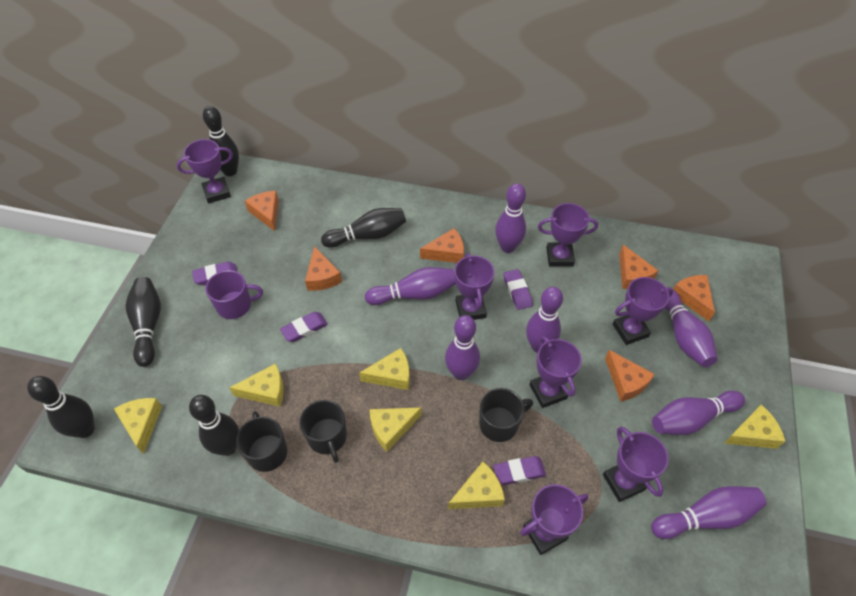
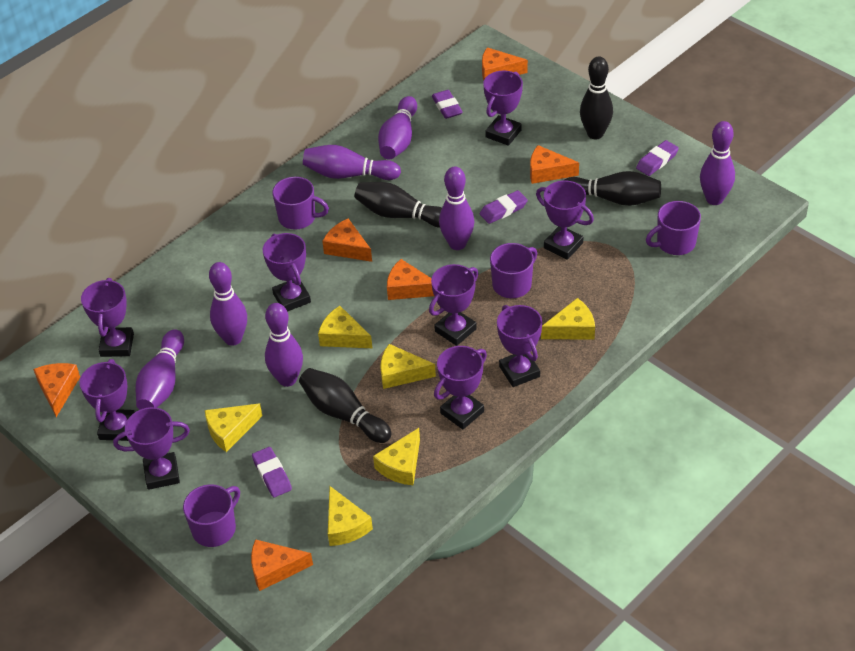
black bowling pin: 5 -> 4
black mug: 3 -> 0
purple mug: 1 -> 4
purple trophy: 7 -> 9

